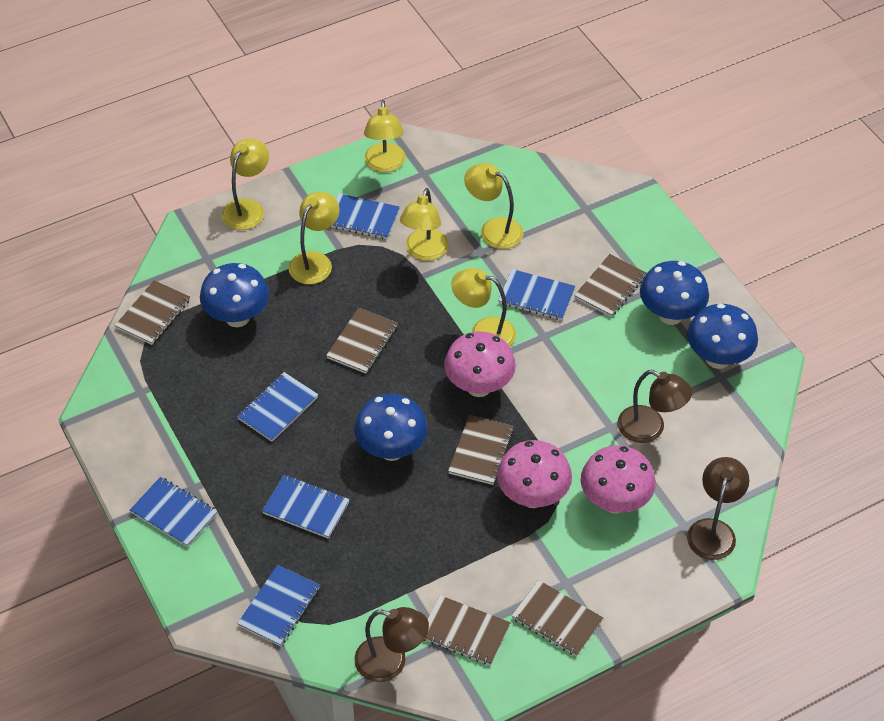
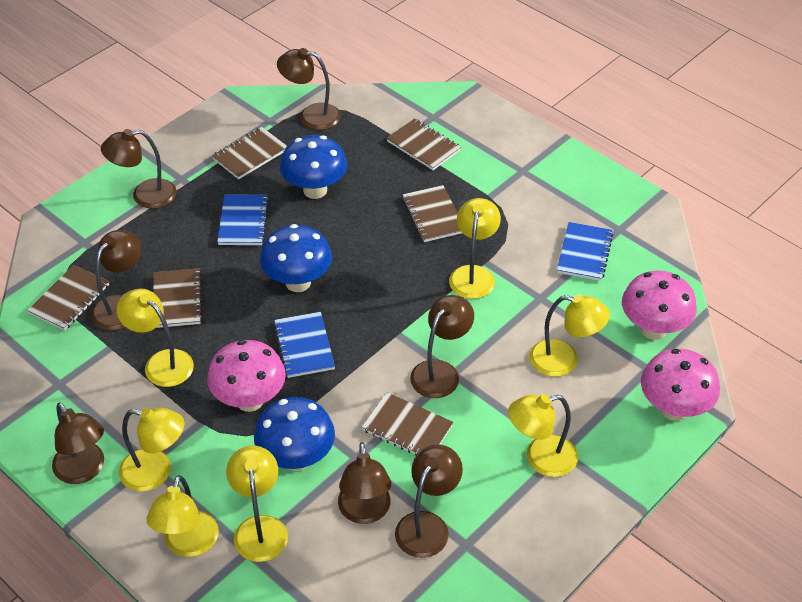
blue mushroom: 4 -> 3
blue notebook: 6 -> 3
brown lamp: 3 -> 7
yellow lamp: 6 -> 7

